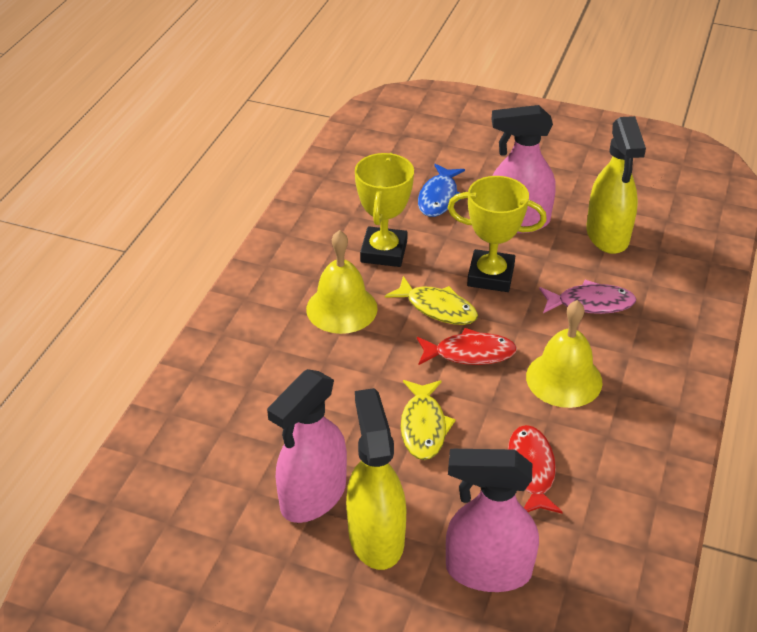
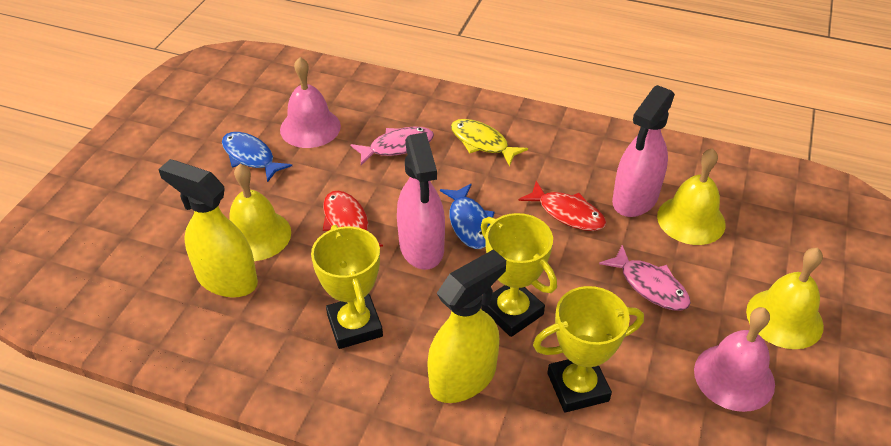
blue fish: 1 -> 2
pink bell: 0 -> 2
pink fish: 1 -> 2
pink spray bottle: 3 -> 2
yellow bell: 2 -> 3
yellow fish: 2 -> 1
yellow trophy: 2 -> 3

